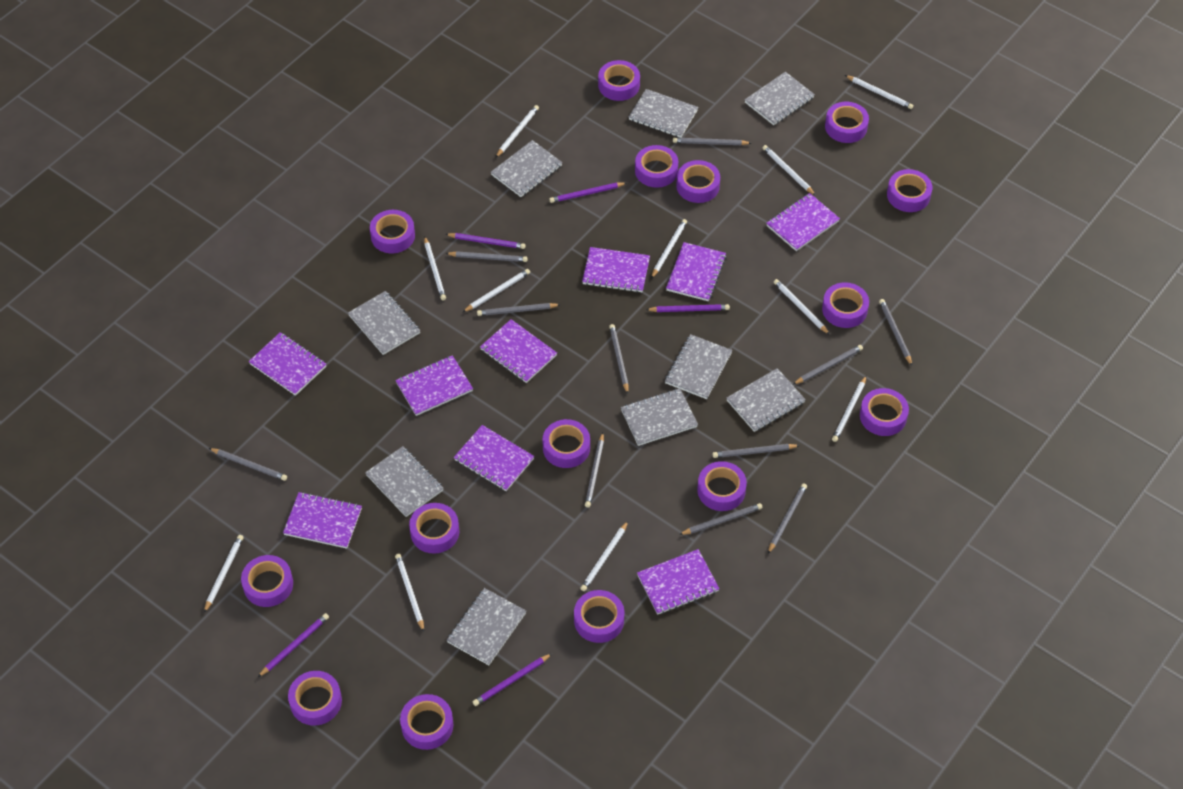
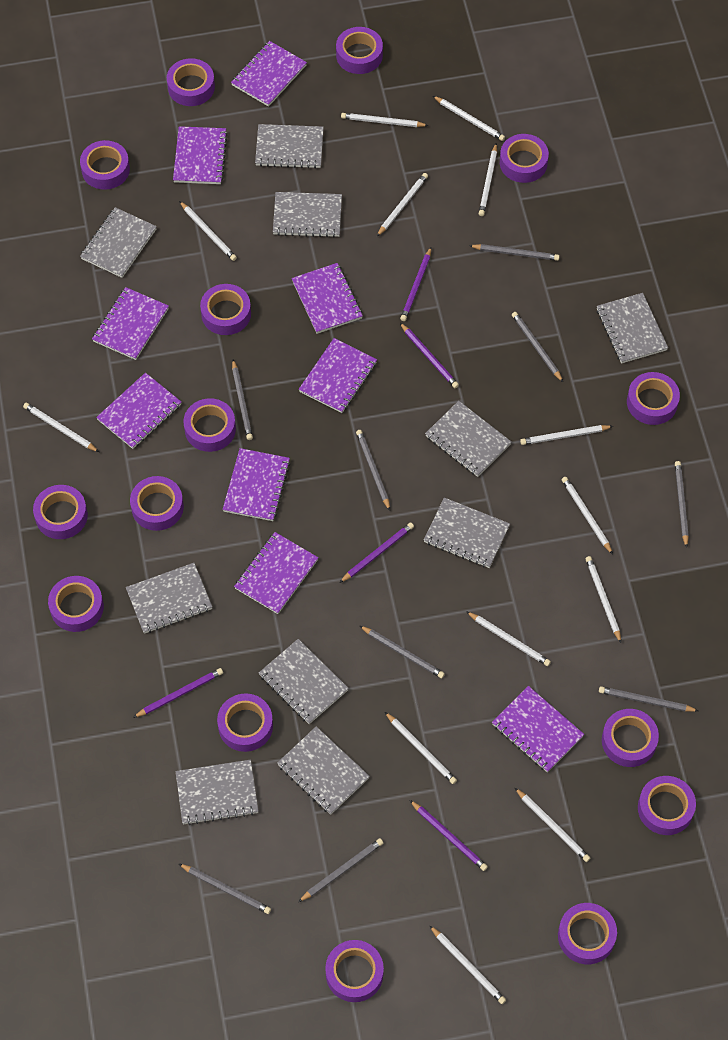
grey notebook: 9 -> 10
grey pencil: 11 -> 9
white pencil: 11 -> 13

